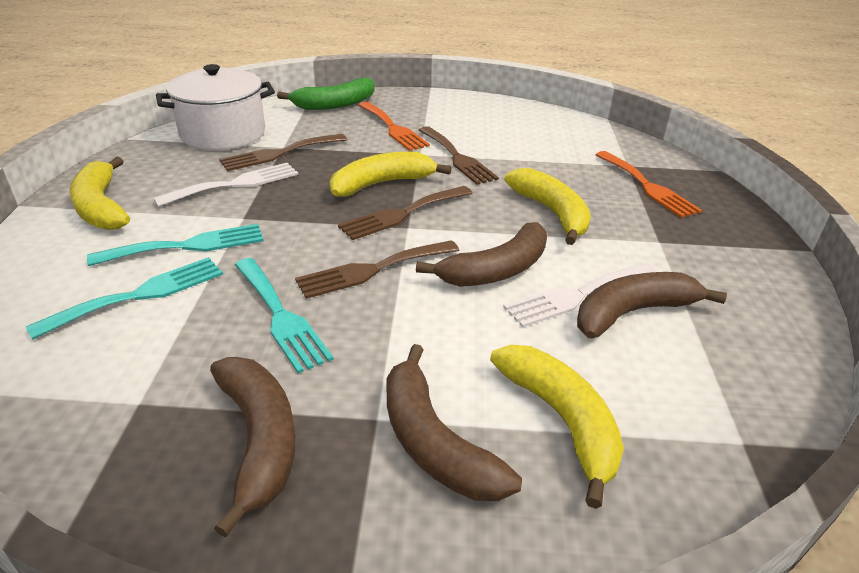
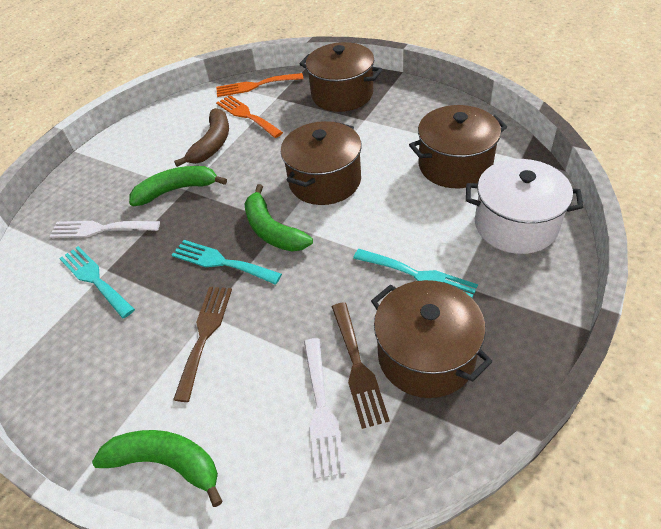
brown banana: 4 -> 1
brown fork: 4 -> 2
brown pot: 0 -> 4
green banana: 1 -> 3
yellow banana: 4 -> 0

